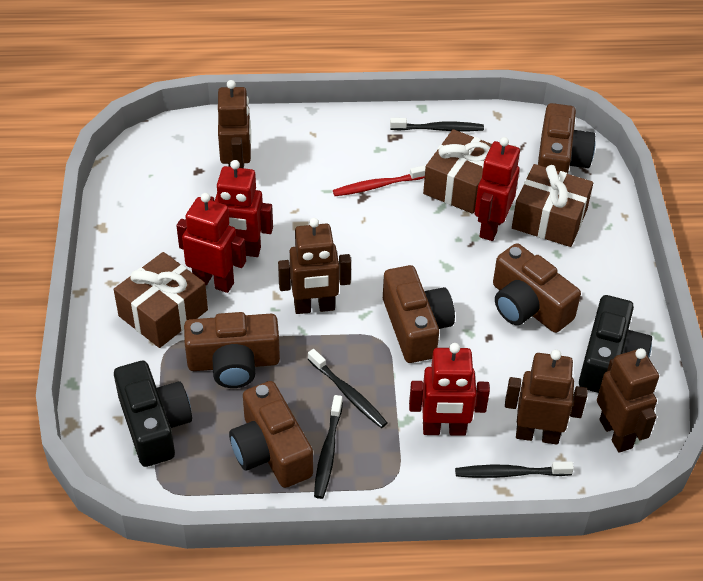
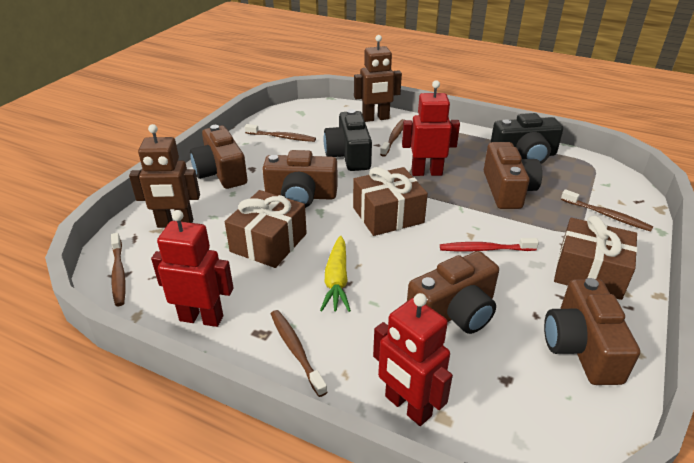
black toothbrush: 4 -> 0
brown robot: 4 -> 2
brown toothbrush: 0 -> 5
red robot: 4 -> 3
yellow carrot: 0 -> 1

